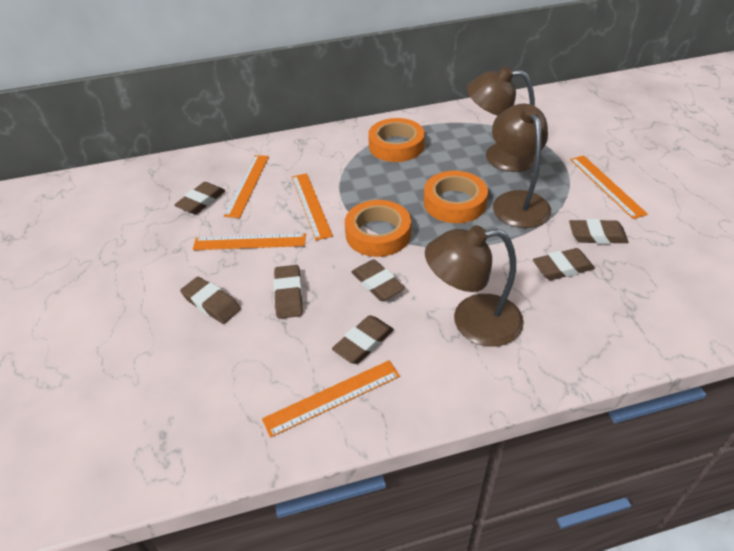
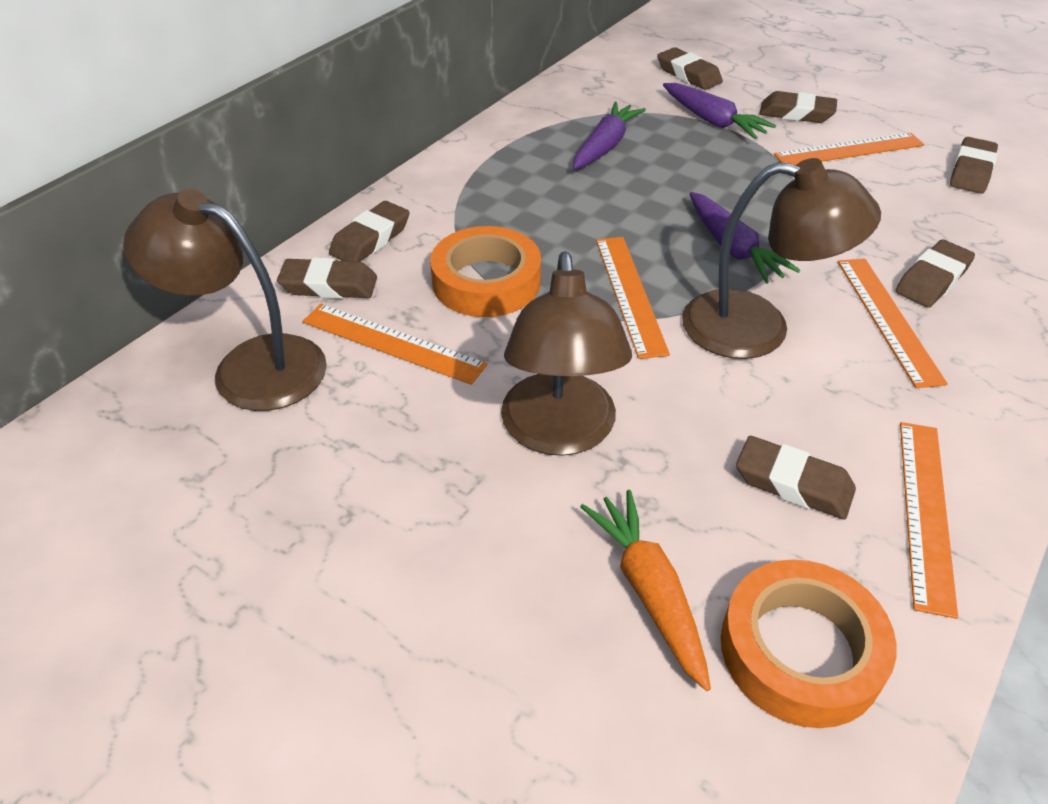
orange carrot: 0 -> 1
orange tape: 3 -> 2
purple carrot: 0 -> 3

